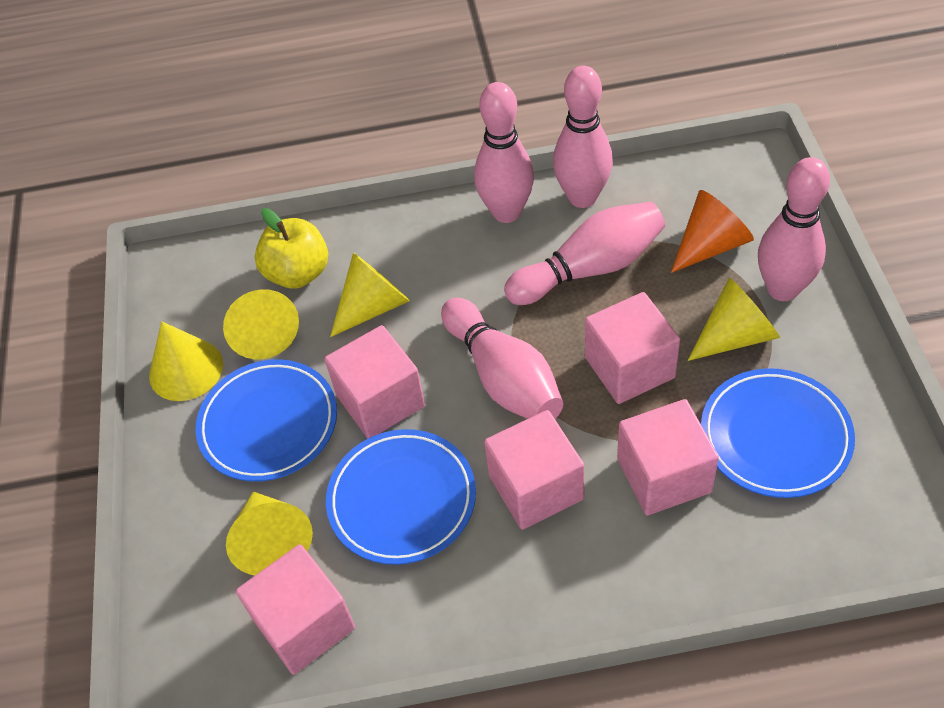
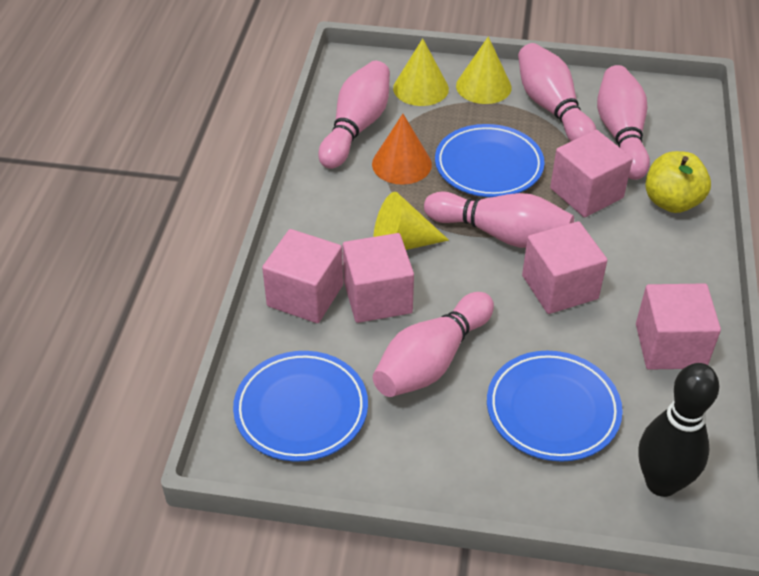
black bowling pin: 0 -> 1
yellow cone: 5 -> 3

